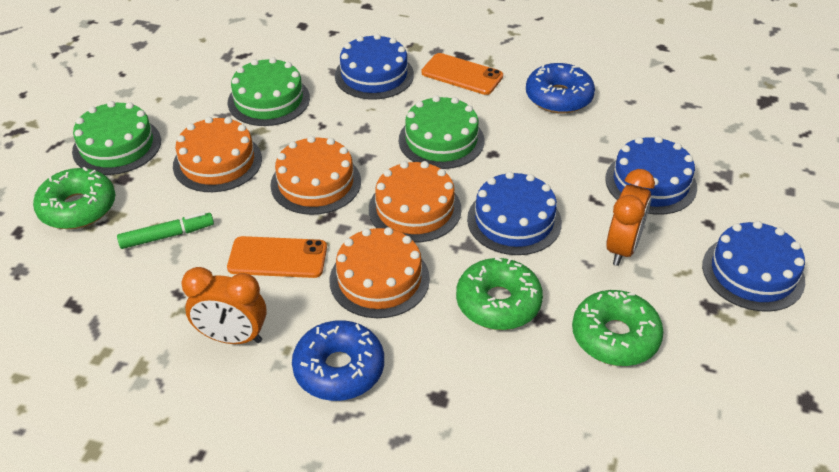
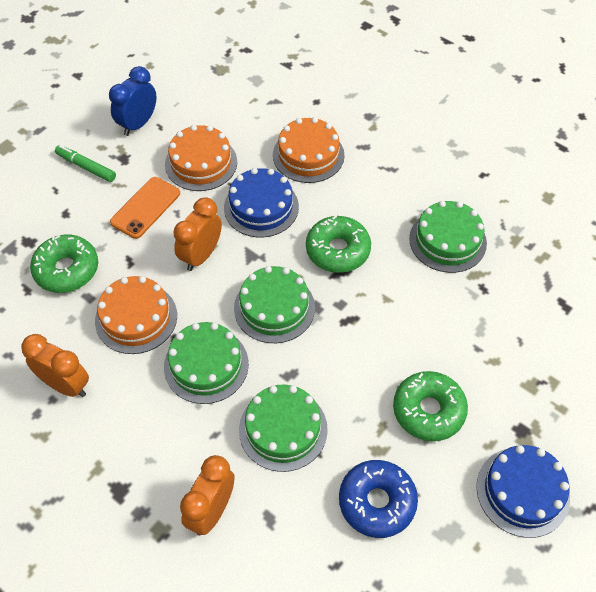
blue cake: 4 -> 2
blue clock: 0 -> 1
blue donut: 2 -> 1
green cake: 3 -> 4
orange cake: 4 -> 3
orange clock: 2 -> 3
orange phone: 2 -> 1

